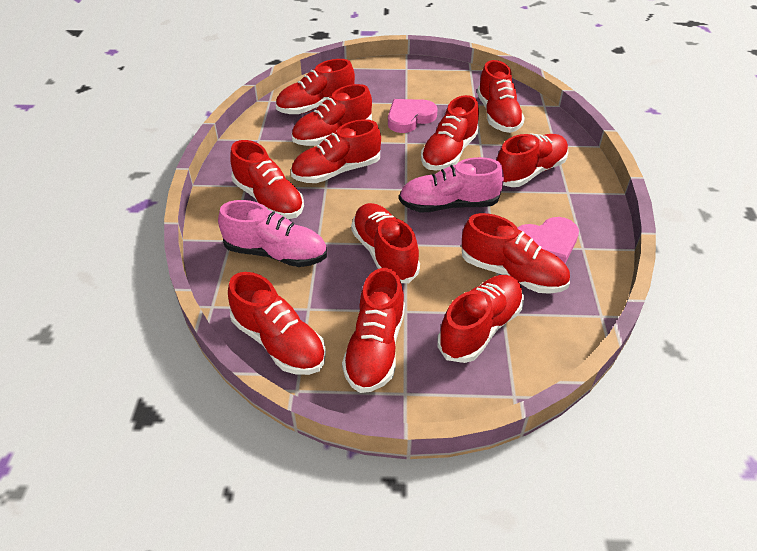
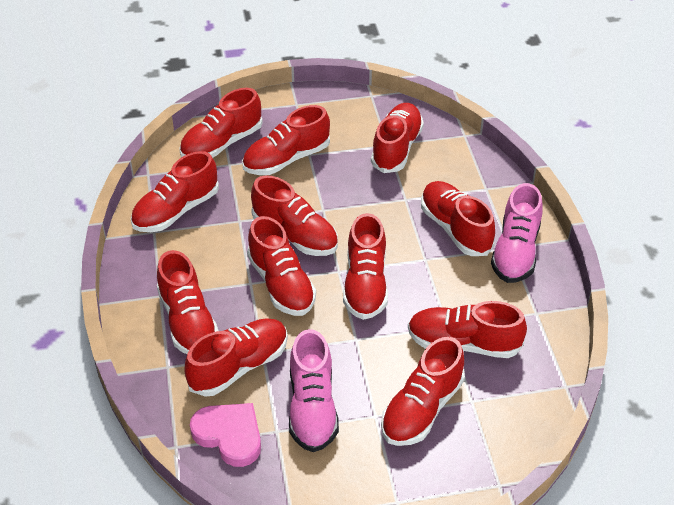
pink heart: 2 -> 1

